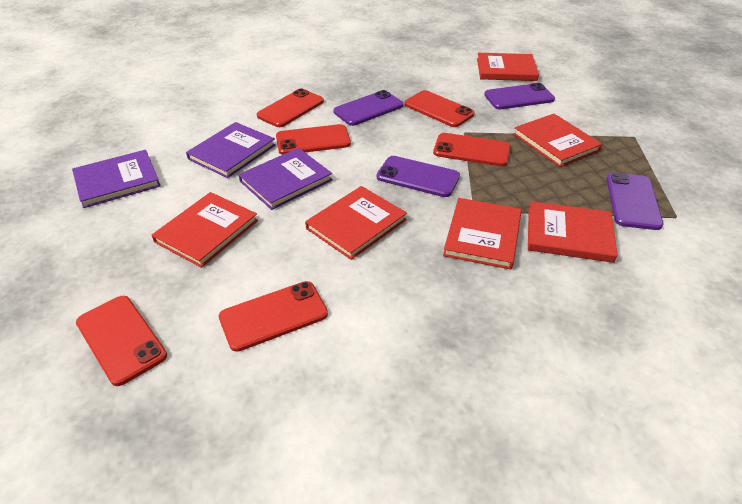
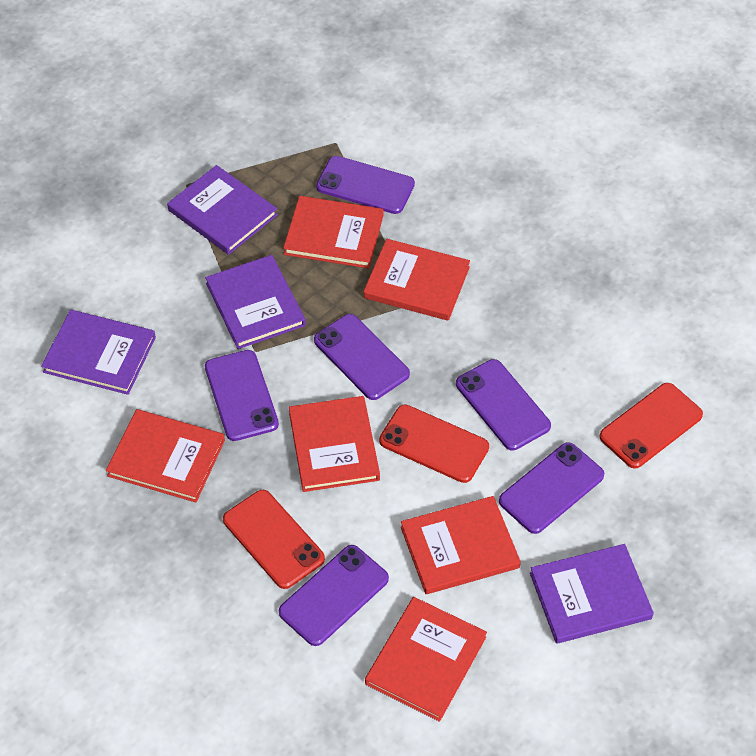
purple book: 3 -> 4
purple phone: 4 -> 6
red phone: 6 -> 3

